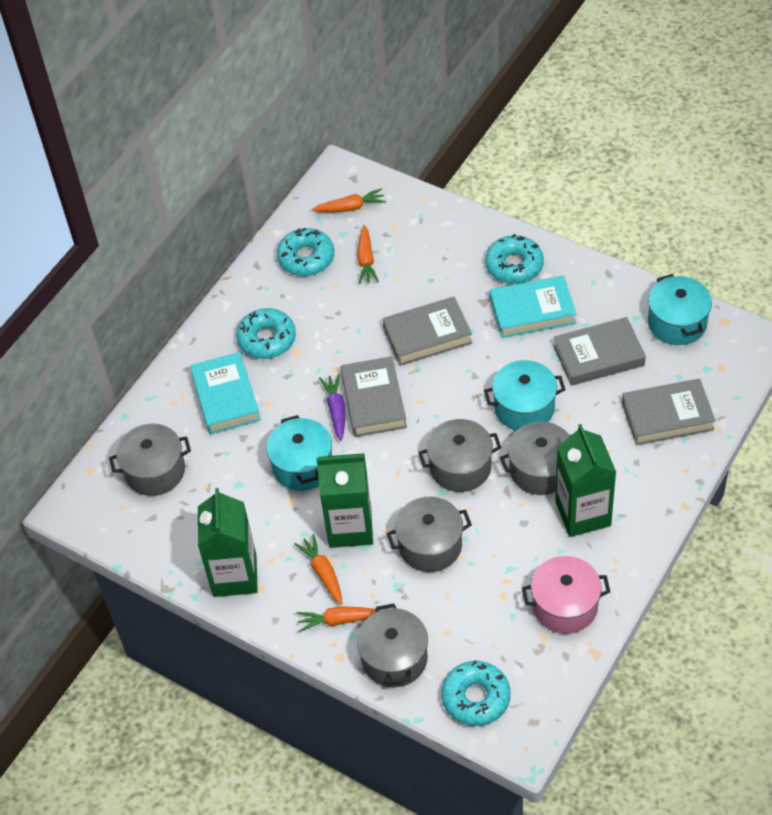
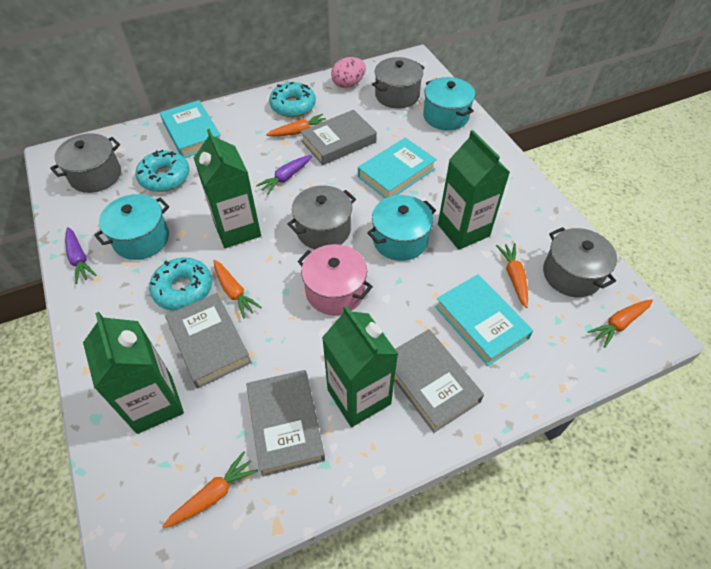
green carton: 3 -> 4
grey pot: 5 -> 4
orange carrot: 4 -> 5
pink egg: 0 -> 1
purple carrot: 1 -> 2
turquoise book: 2 -> 3
turquoise donut: 4 -> 3

